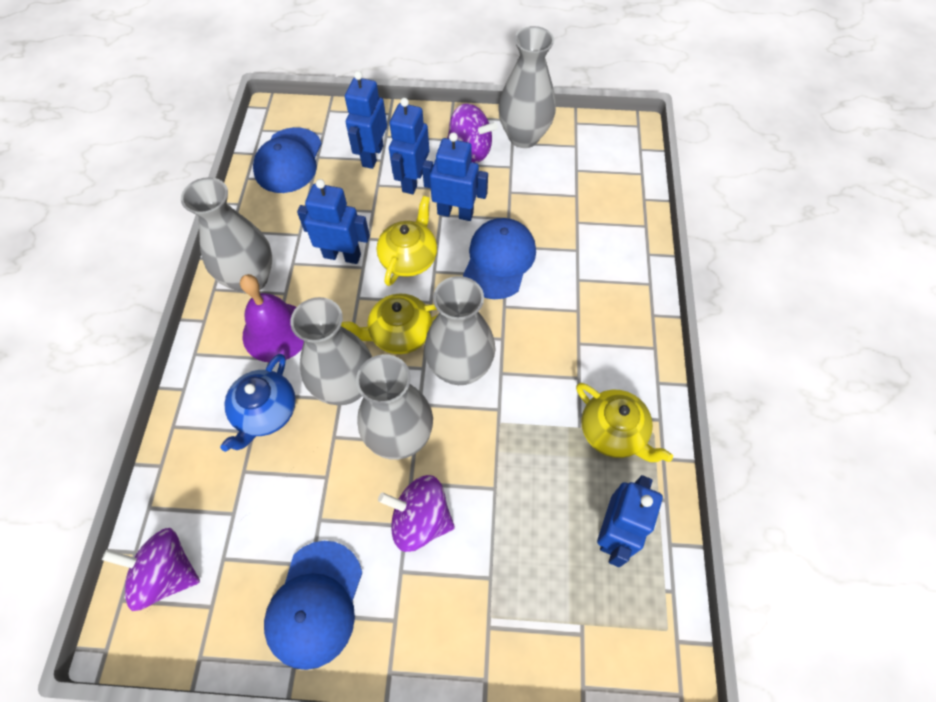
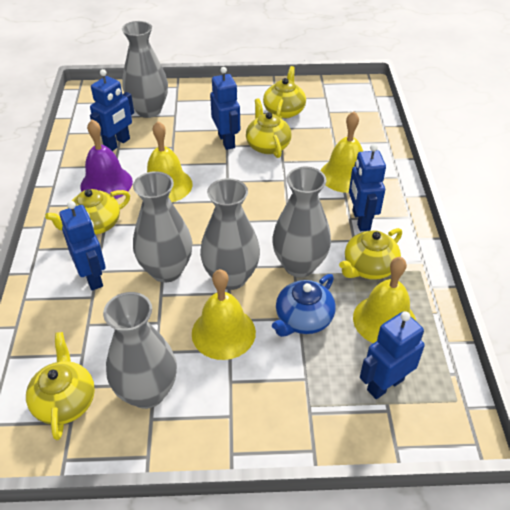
blue cap: 3 -> 0
purple spinning top: 3 -> 0
yellow bell: 0 -> 4
yellow teapot: 3 -> 5

